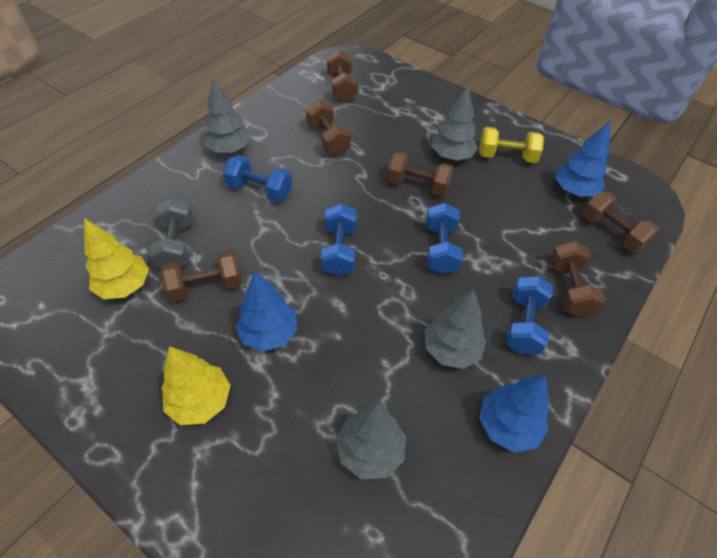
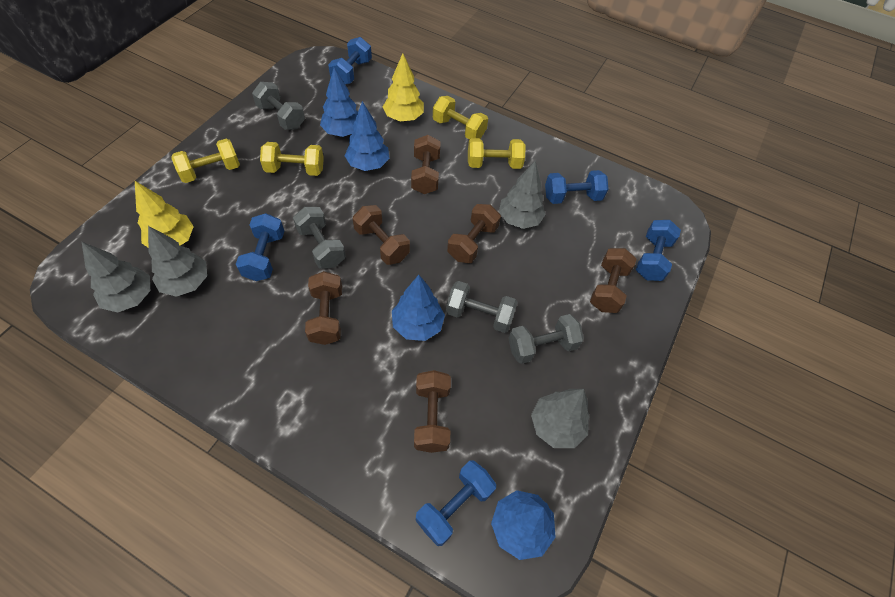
blue dumbbell: 4 -> 5
blue tree: 3 -> 4
grey dumbbell: 1 -> 4
yellow dumbbell: 1 -> 4

